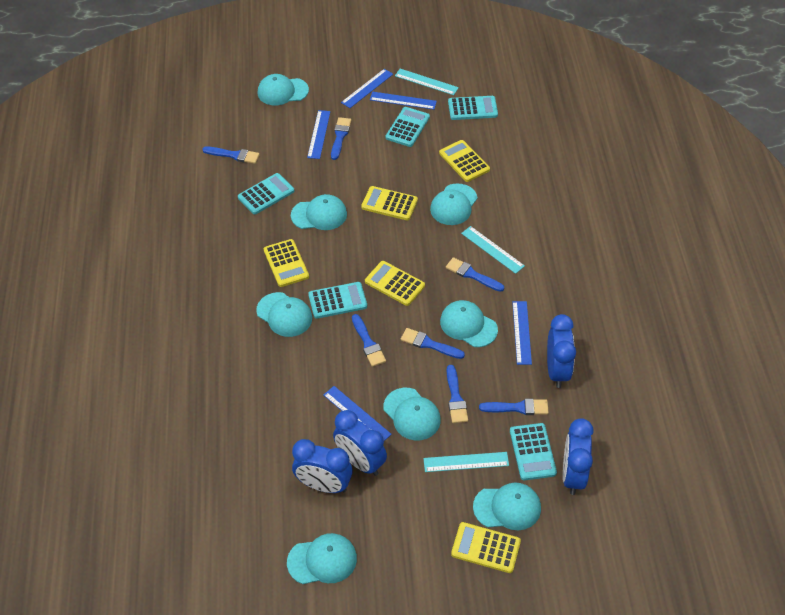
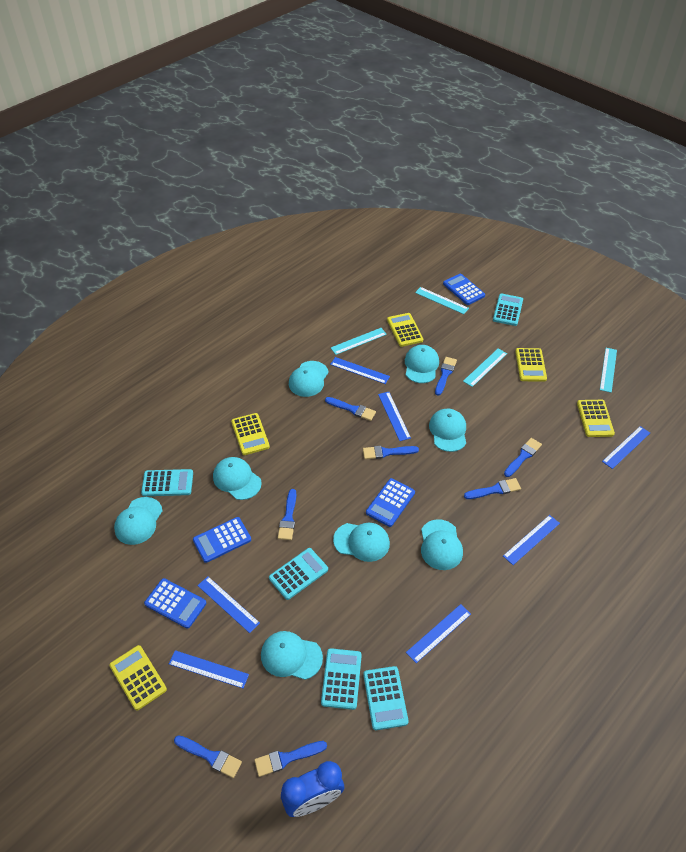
blue brush: 7 -> 8
blue calculator: 0 -> 4
blue clock: 4 -> 1
blue ruler: 5 -> 7
turquoise ruler: 3 -> 4

